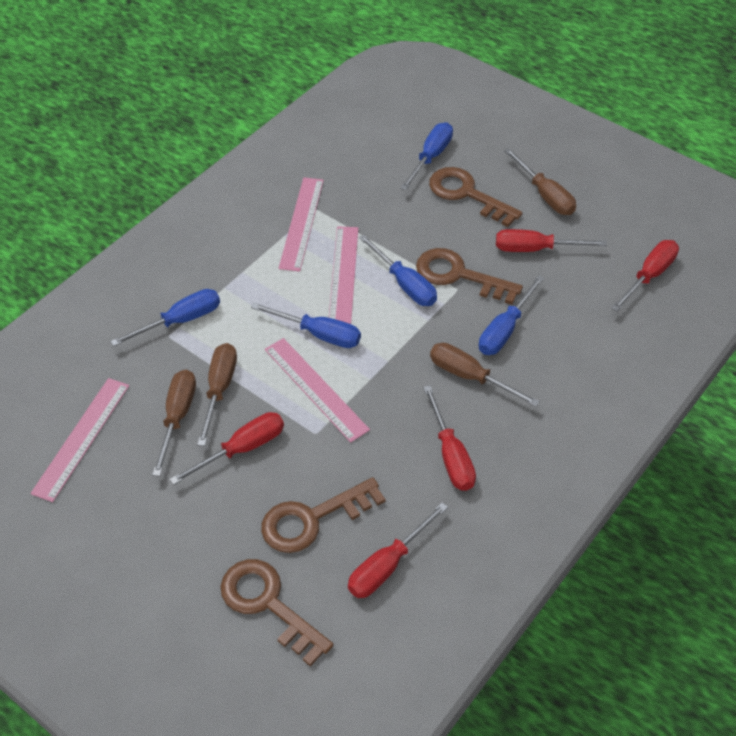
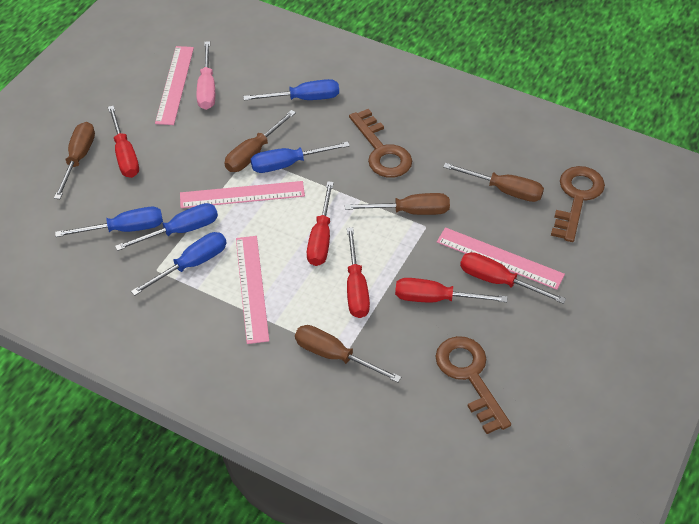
brown key: 4 -> 3
brown screwdriver: 4 -> 5
pink screwdriver: 0 -> 1

